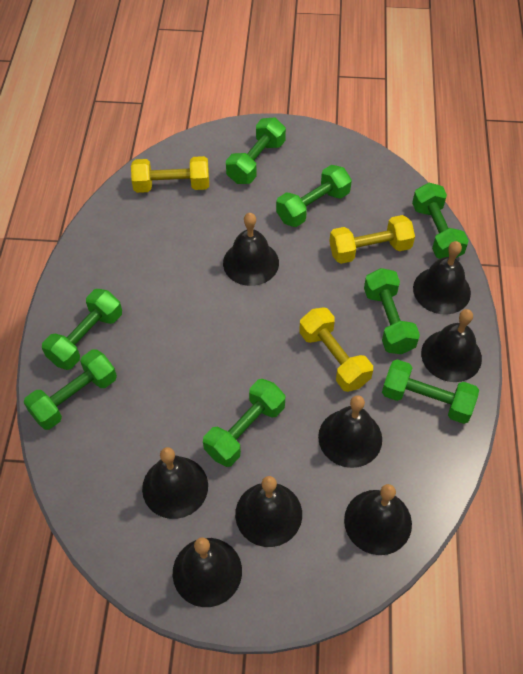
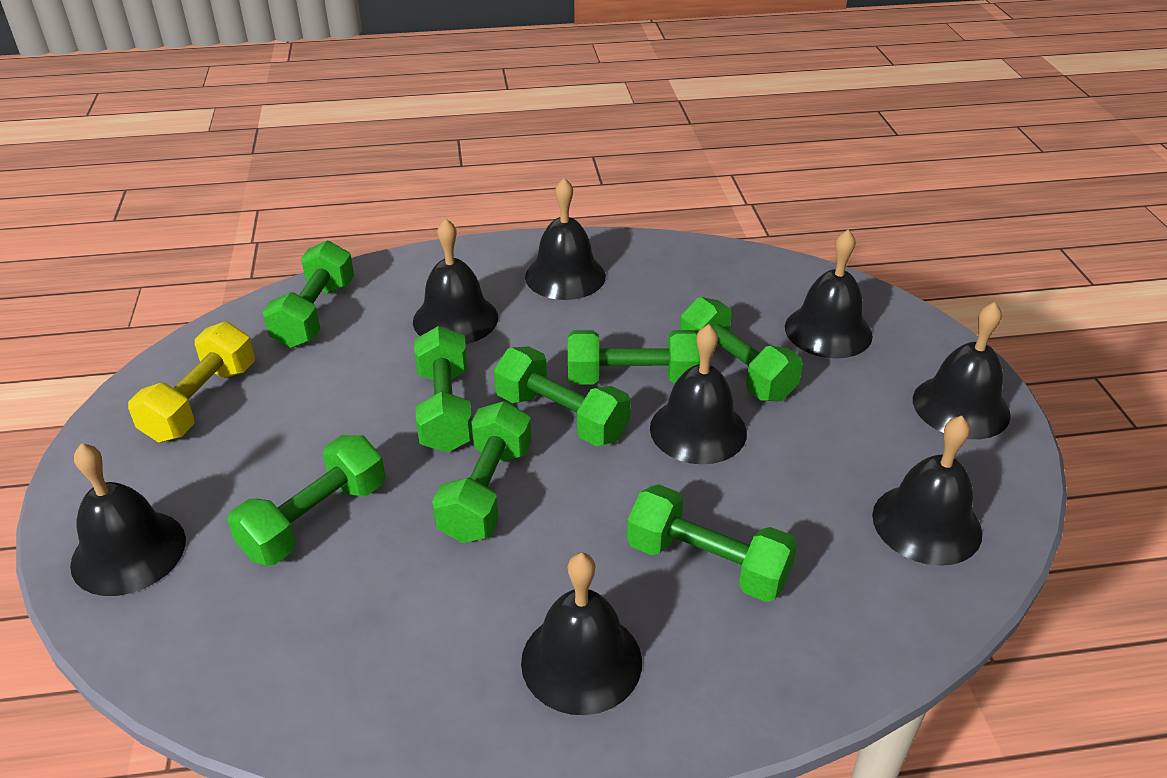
yellow dumbbell: 3 -> 1

